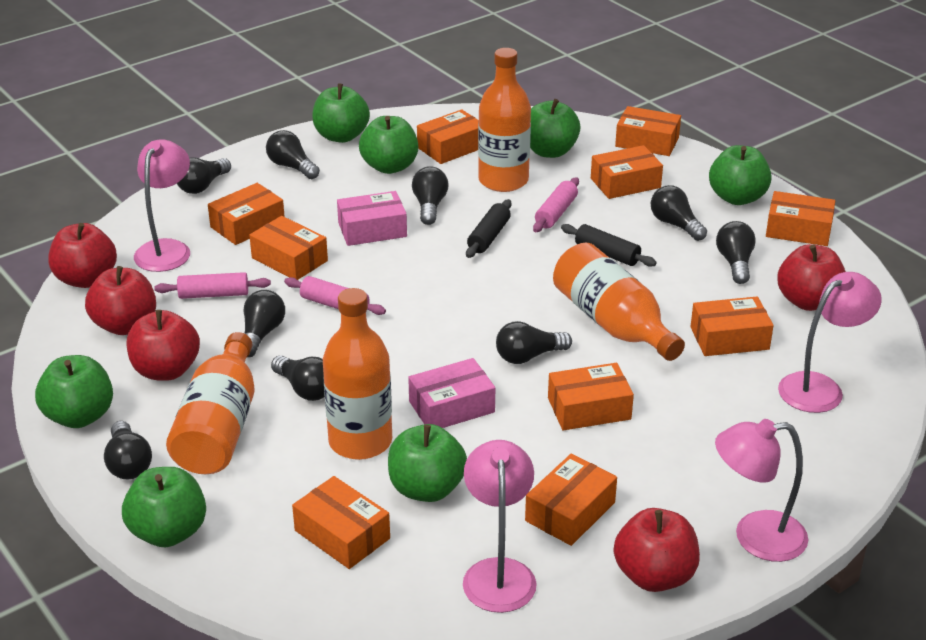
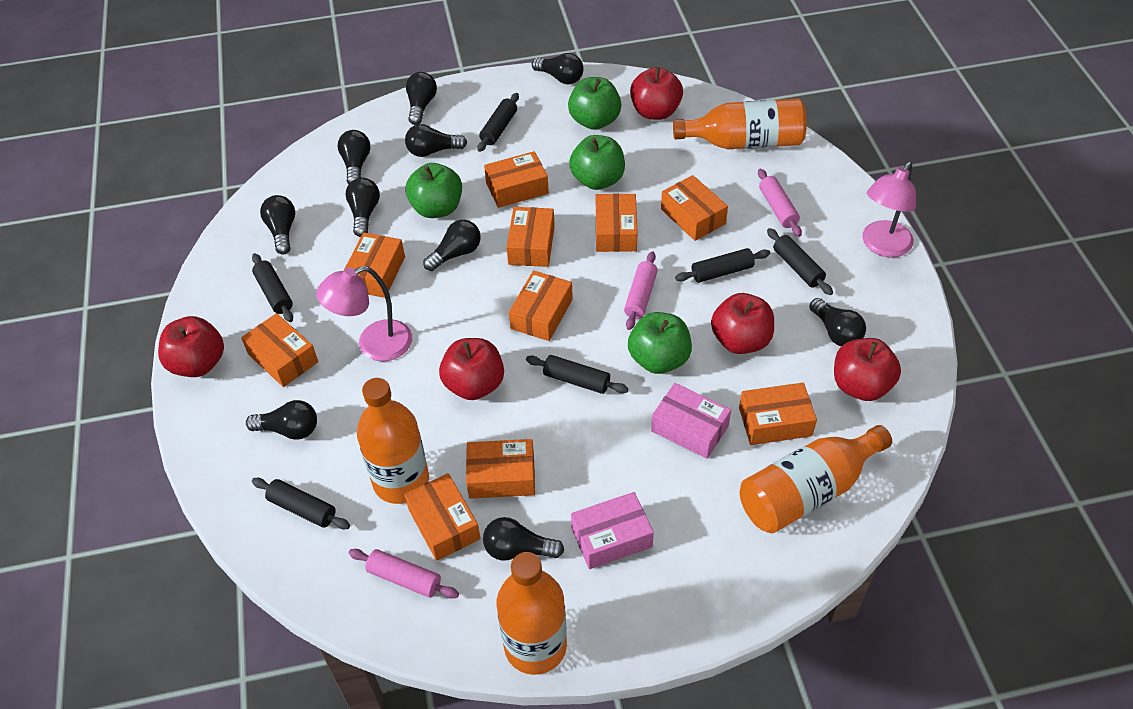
black light bulb: 9 -> 10
black rolling pin: 2 -> 6
green apple: 7 -> 4
pink lamp: 4 -> 2

